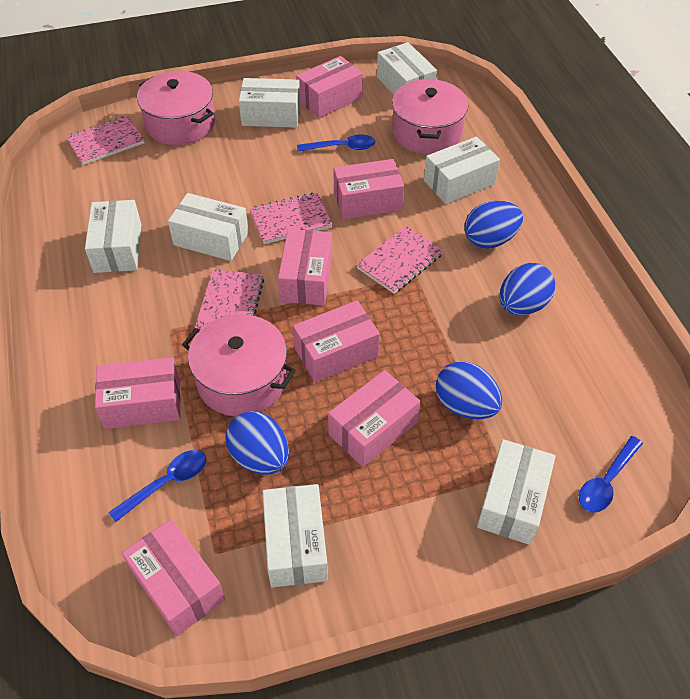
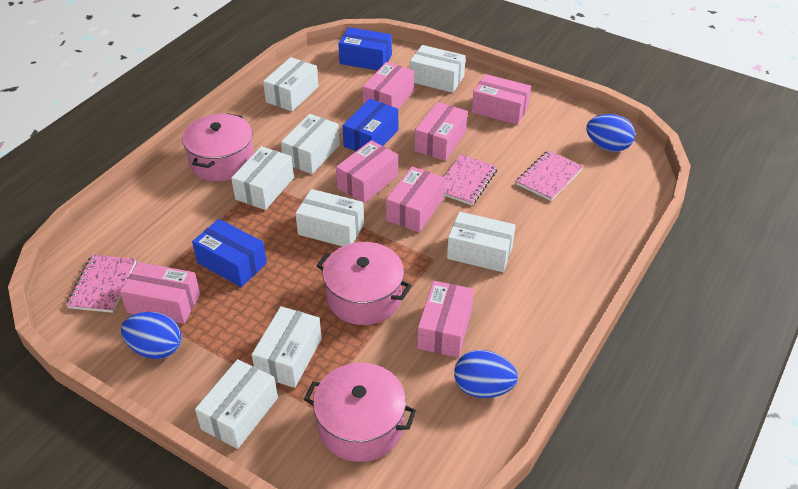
blue box: 0 -> 3
blue egg: 4 -> 3
blue spoon: 3 -> 0
pink notebook: 4 -> 3
white box: 7 -> 8

